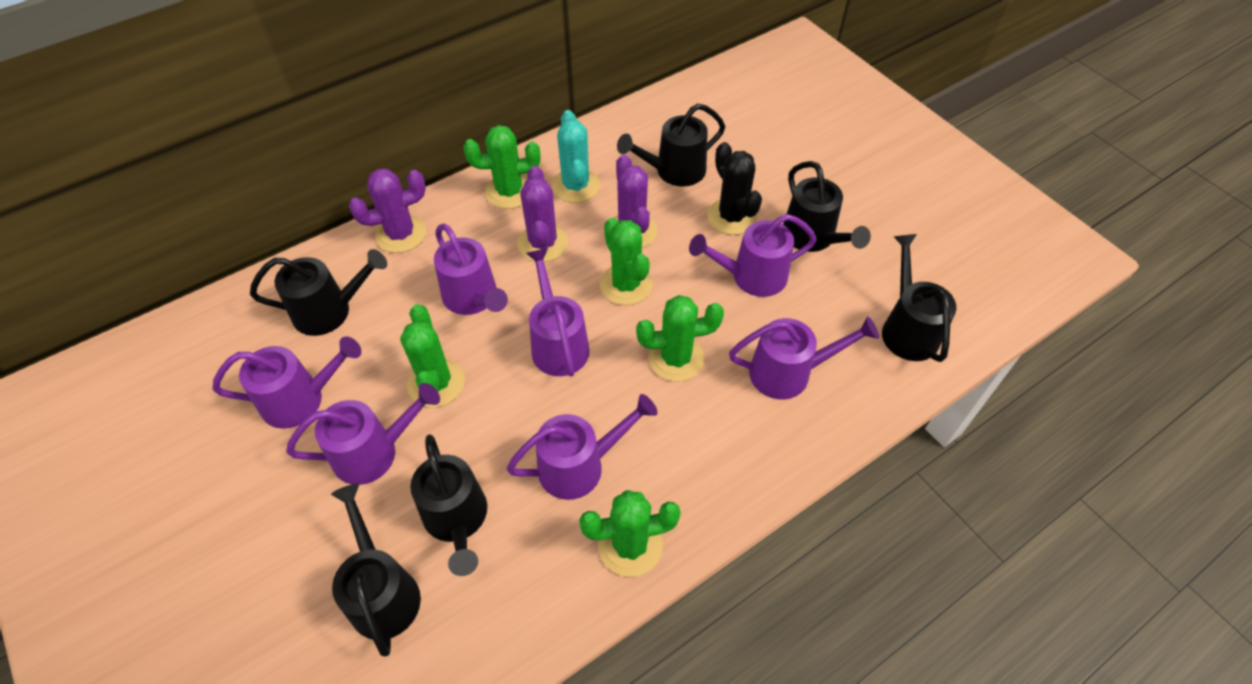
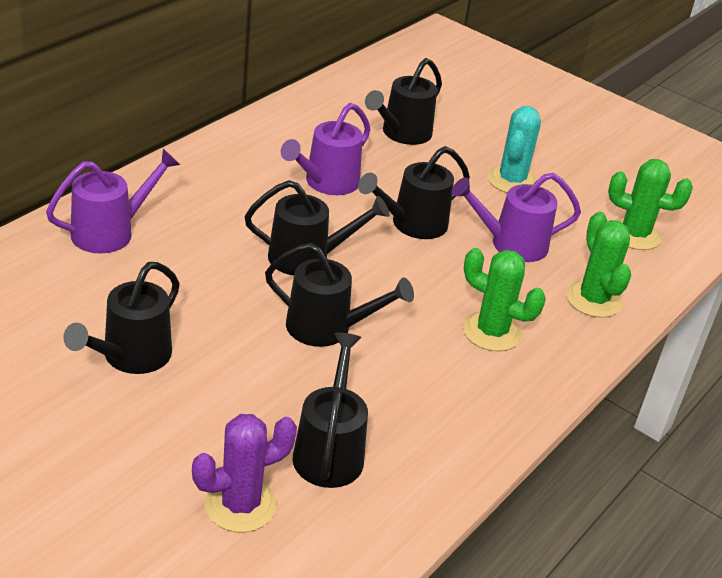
black cactus: 1 -> 0
green cactus: 5 -> 3
purple cactus: 3 -> 1
purple watering can: 7 -> 3

